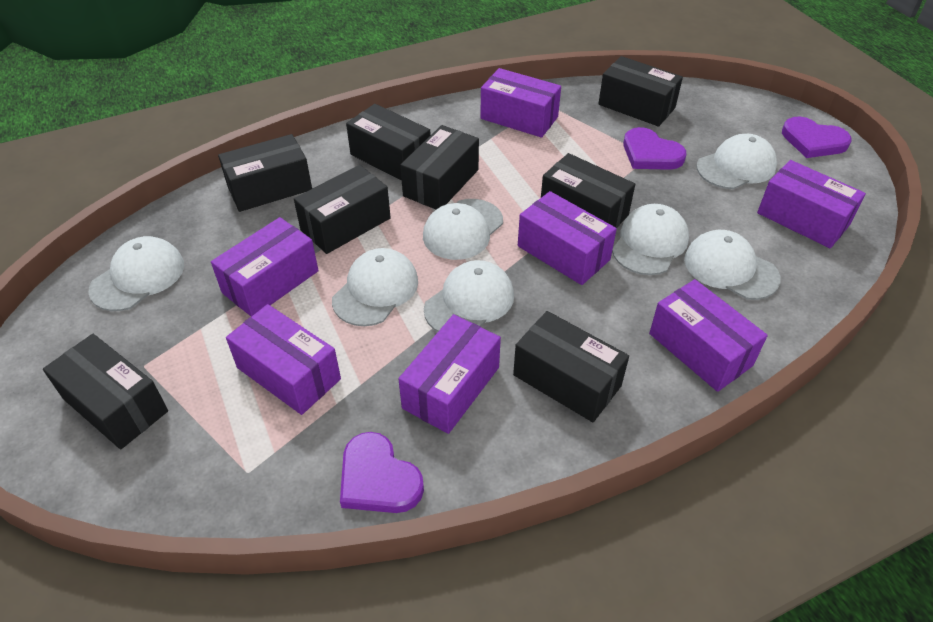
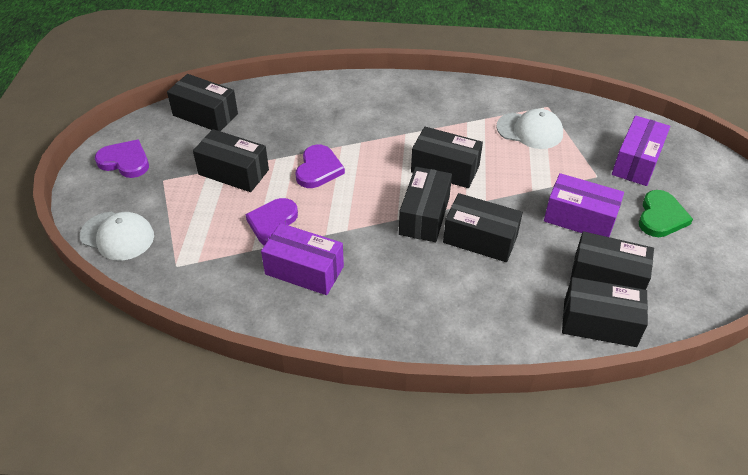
black box: 8 -> 7
green heart: 0 -> 1
purple box: 7 -> 3
white cap: 7 -> 2

